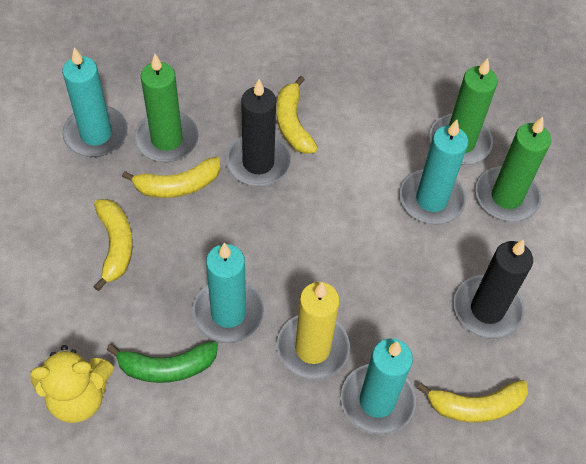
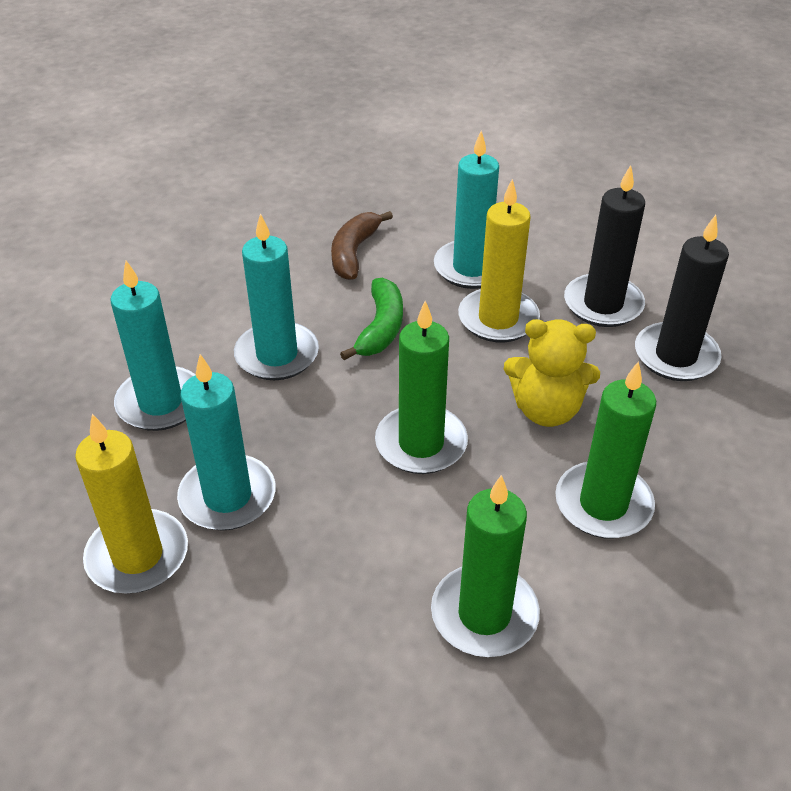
brown banana: 0 -> 1
yellow banana: 4 -> 0
yellow candle: 1 -> 2

